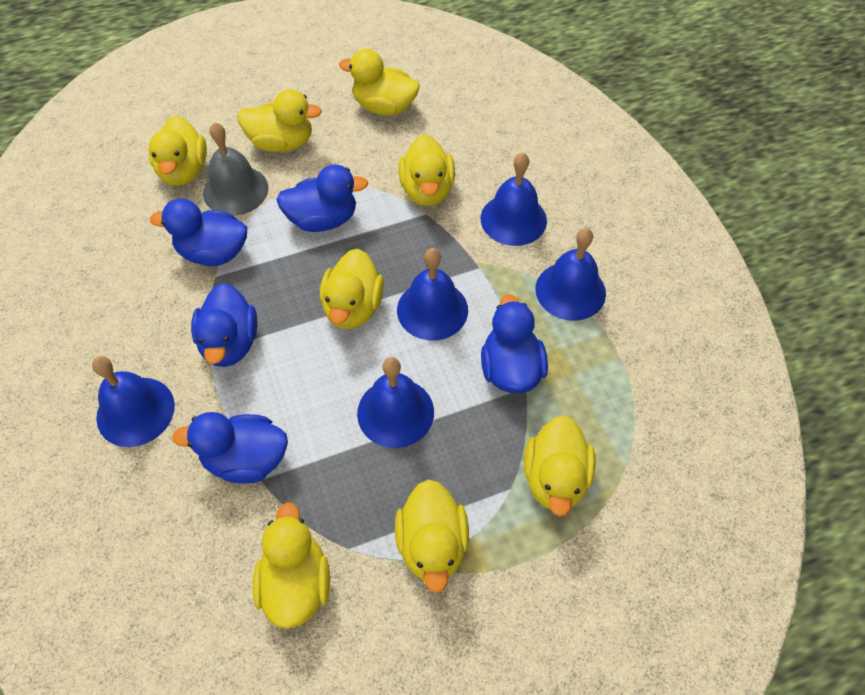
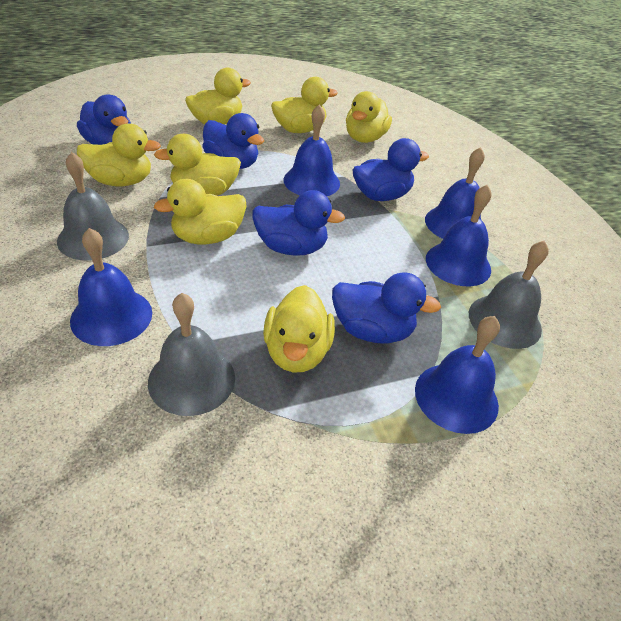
grey bell: 1 -> 3
yellow duck: 8 -> 7

